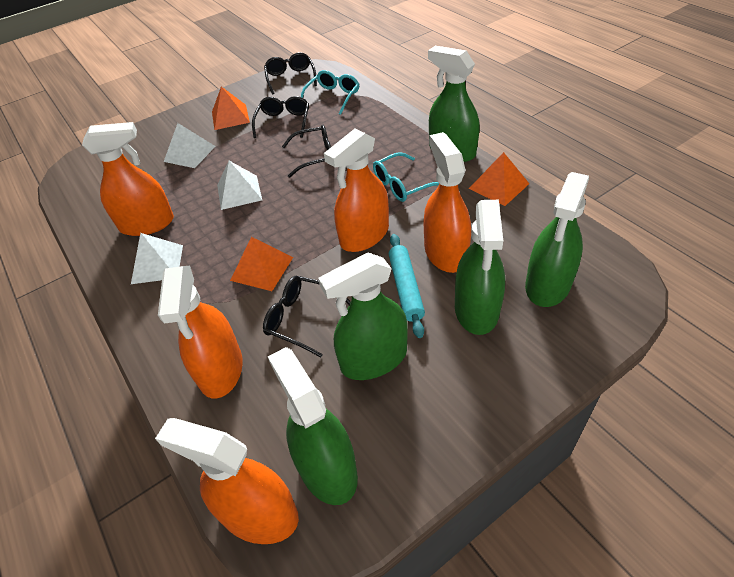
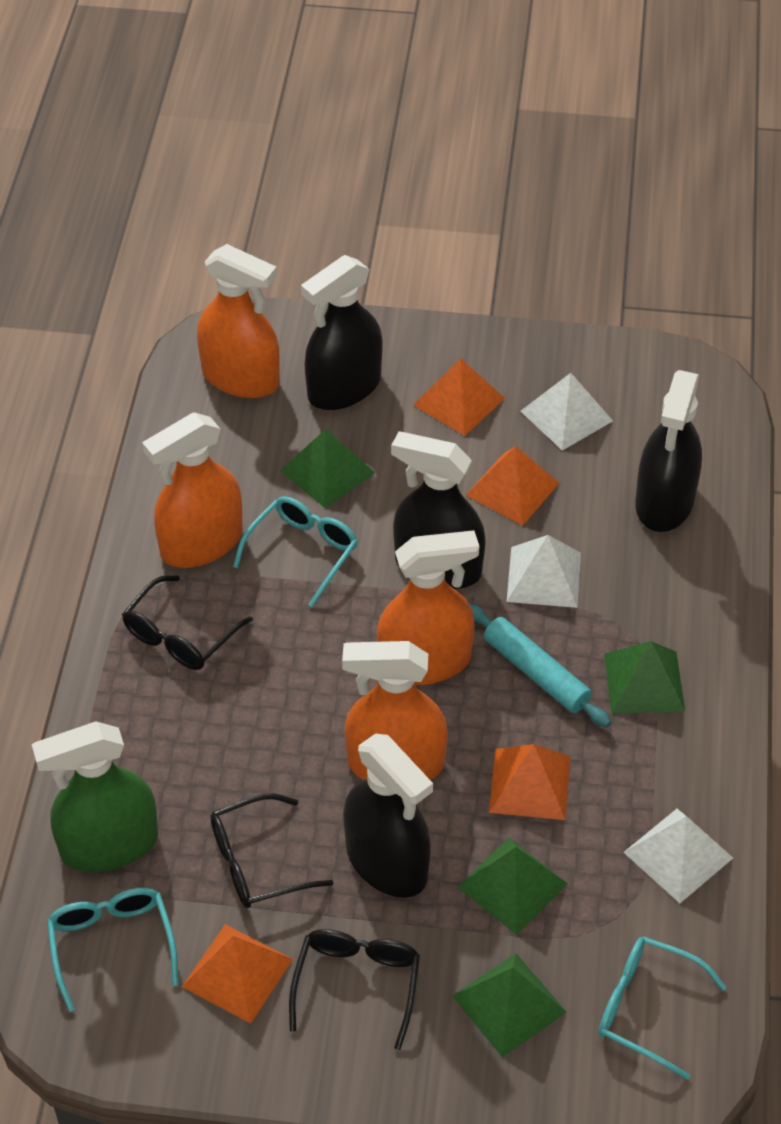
black glasses: 4 -> 3
black spray bottle: 0 -> 4
green pyramid: 0 -> 4
green spray bottle: 5 -> 1
orange pyramid: 3 -> 4
orange spray bottle: 5 -> 4
turquoise glasses: 2 -> 3

